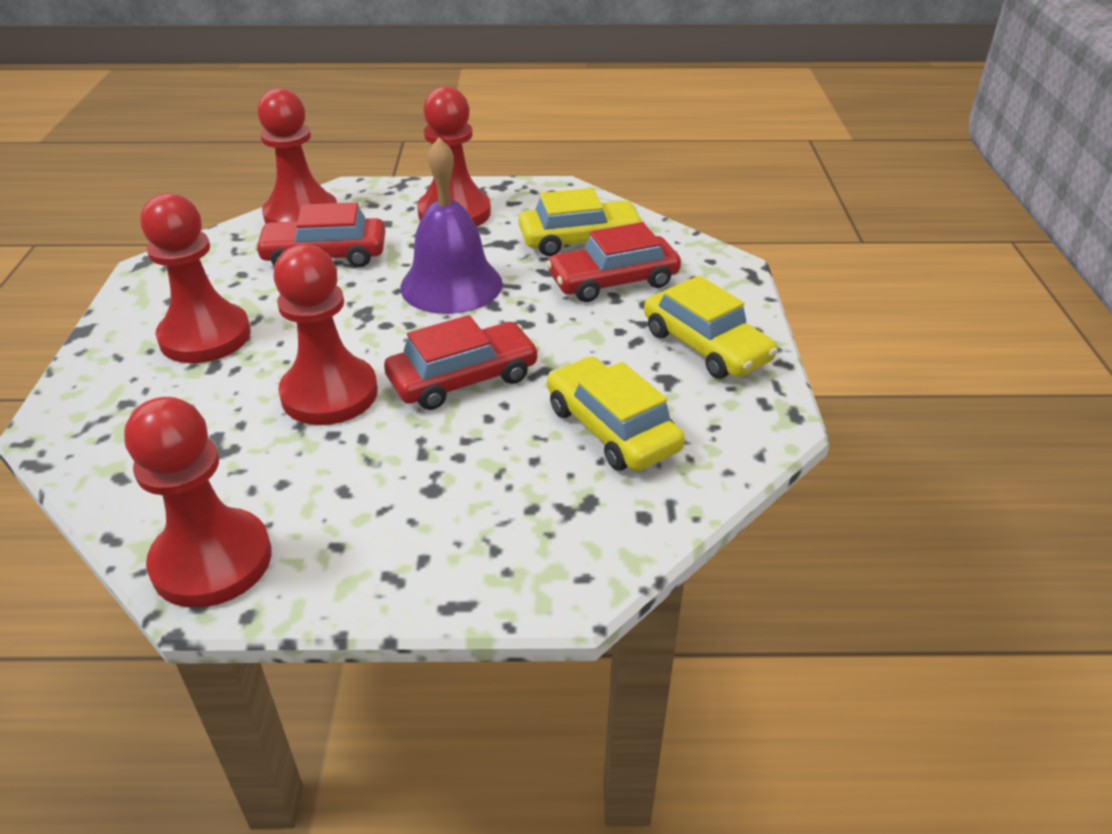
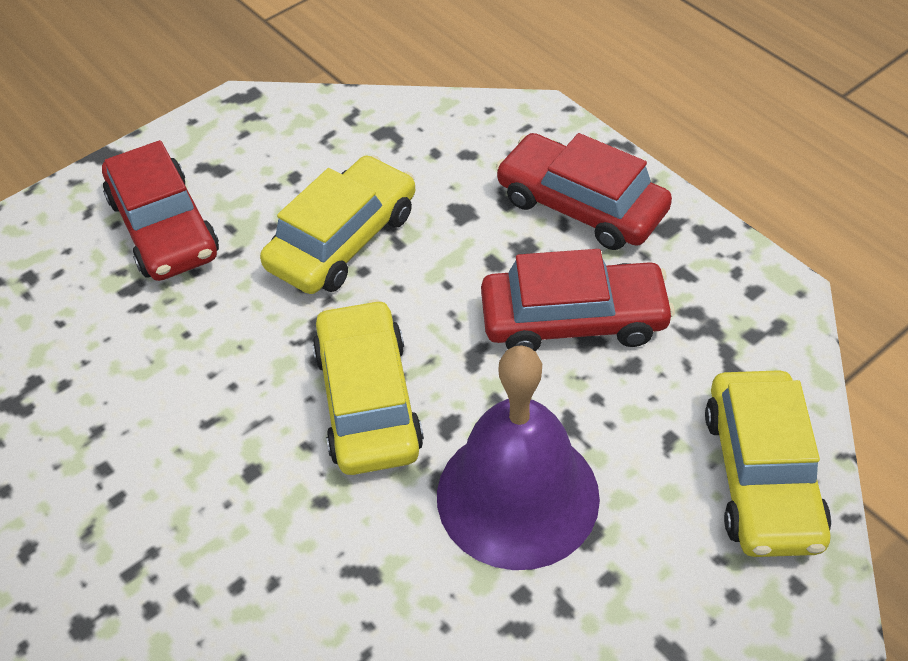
red pawn: 5 -> 0

